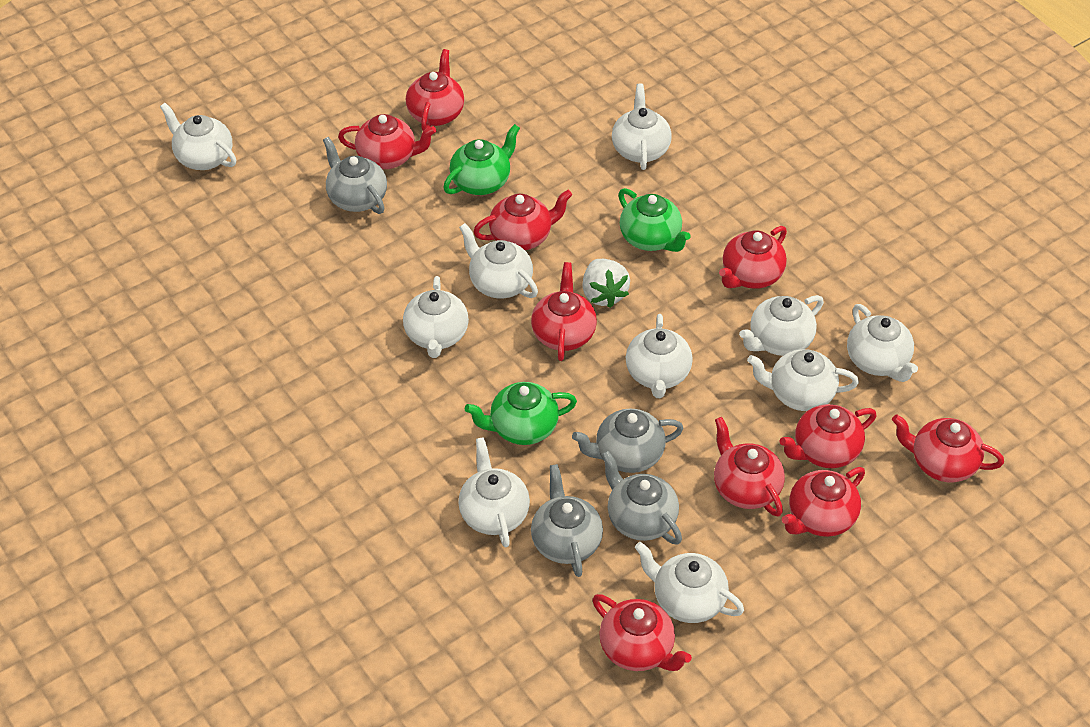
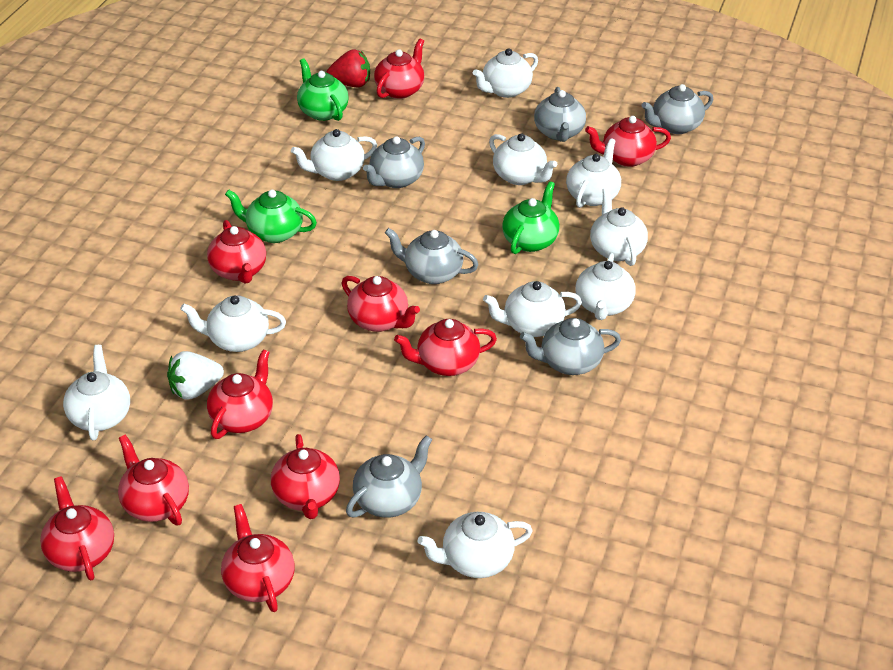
grey teapot: 4 -> 6
red strawberry: 0 -> 1

